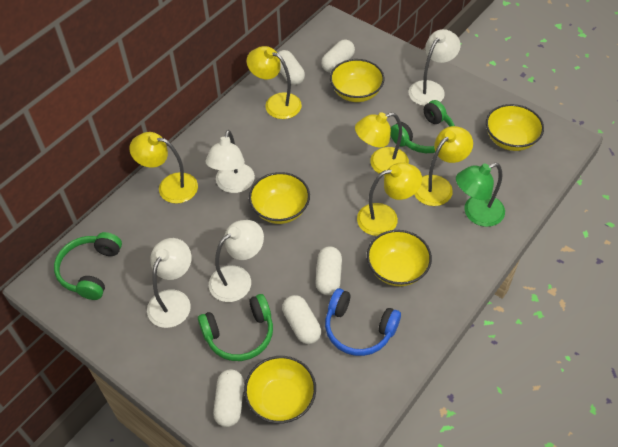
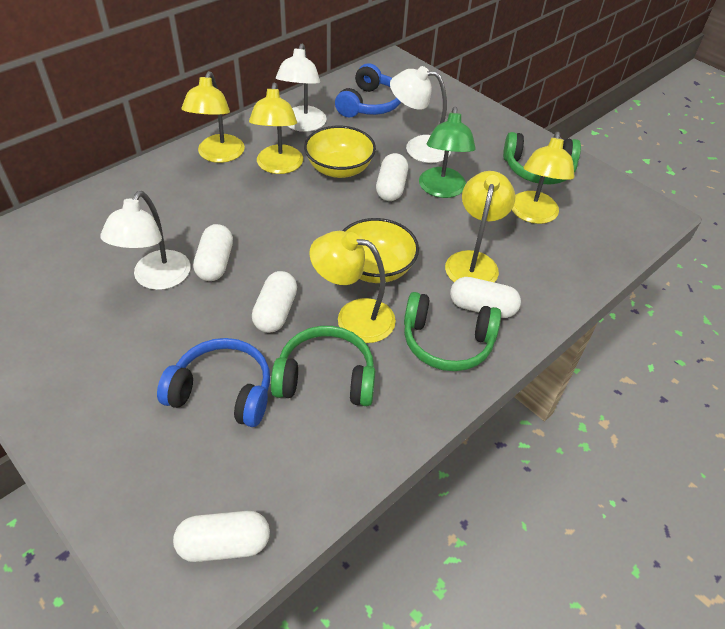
blue headphones: 1 -> 2
white lamp: 4 -> 3
yellow bowl: 5 -> 2

